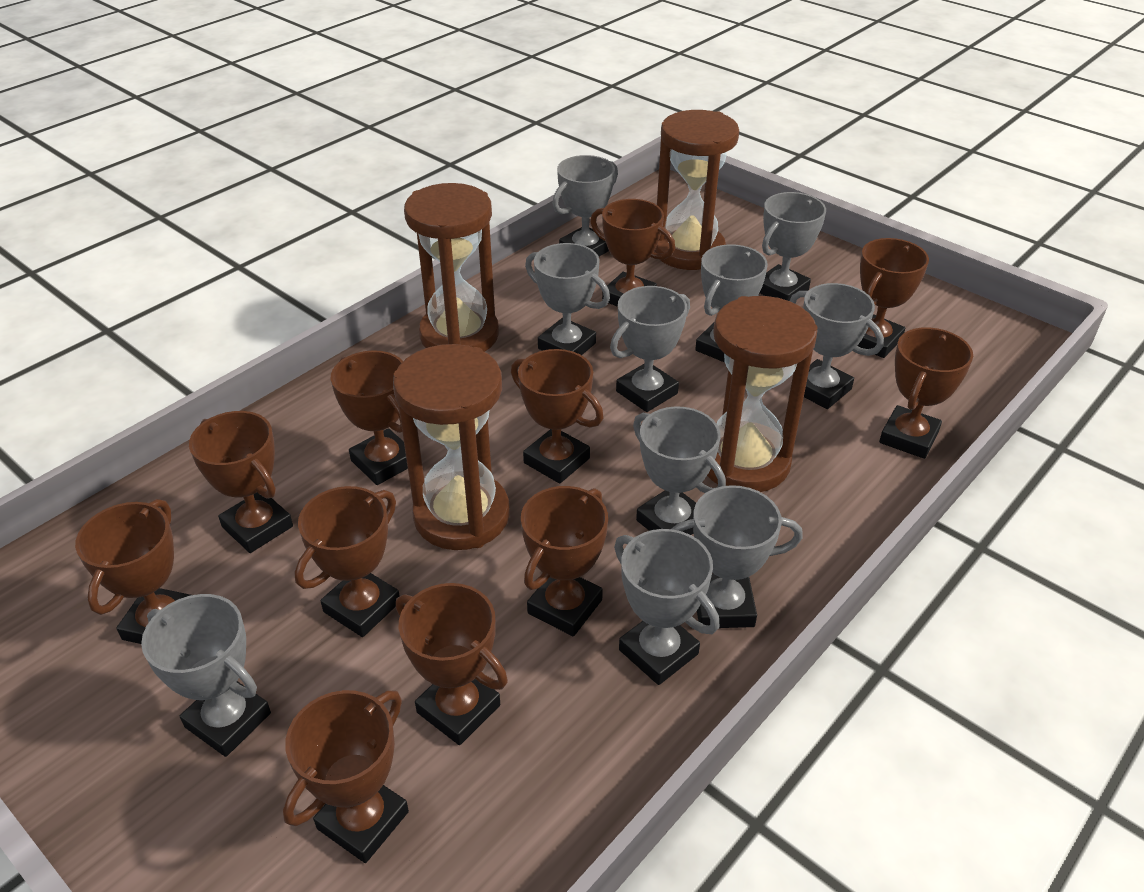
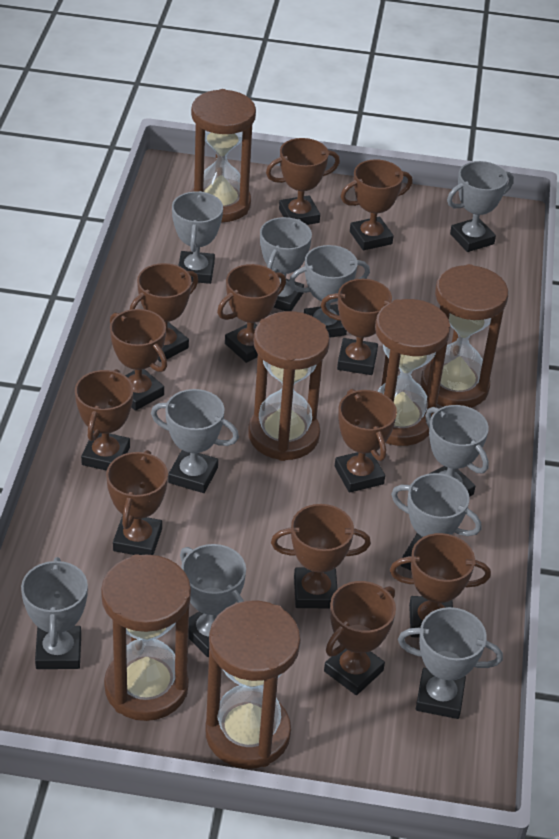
brown hourglass: 4 -> 6
brown trophy: 11 -> 12

